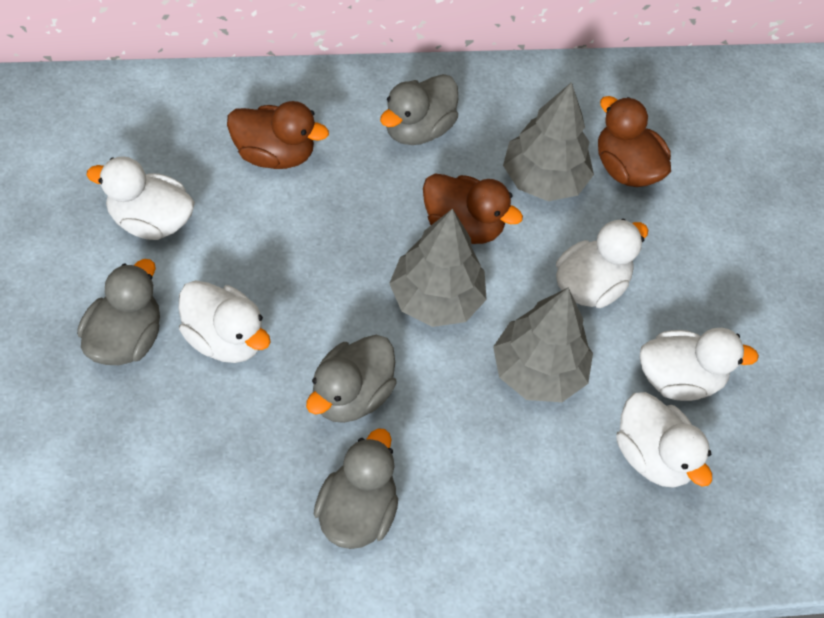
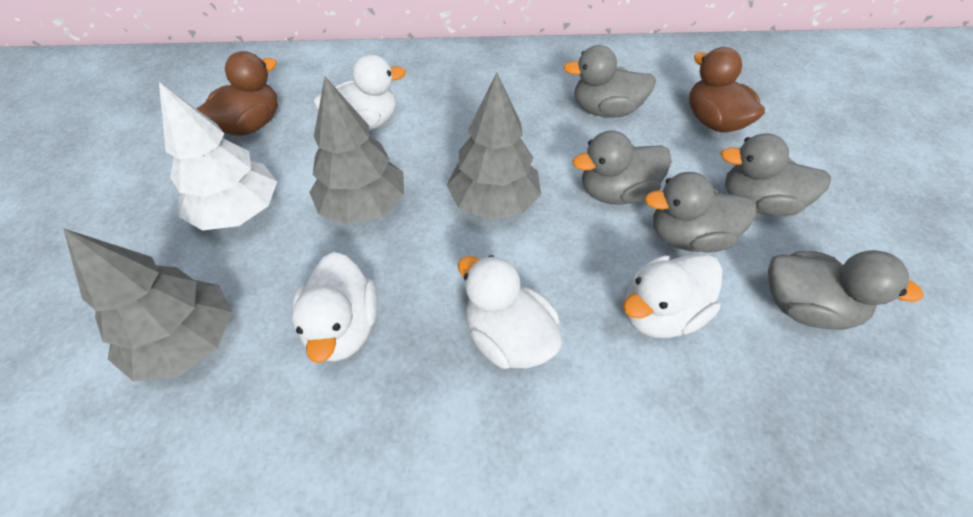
brown duck: 3 -> 2
grey duck: 4 -> 5
white duck: 5 -> 4
white tree: 0 -> 1

